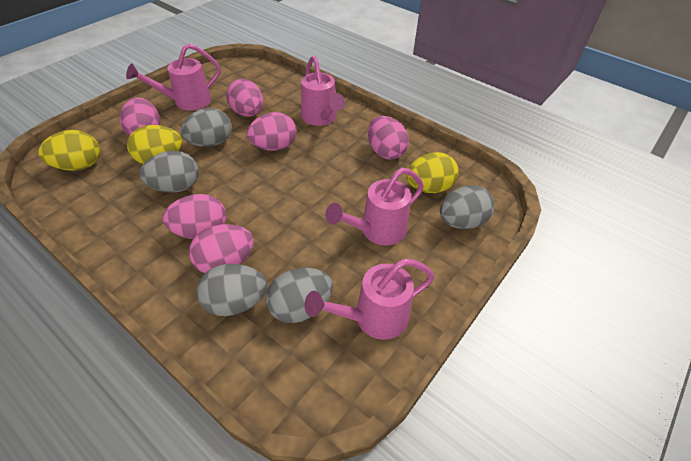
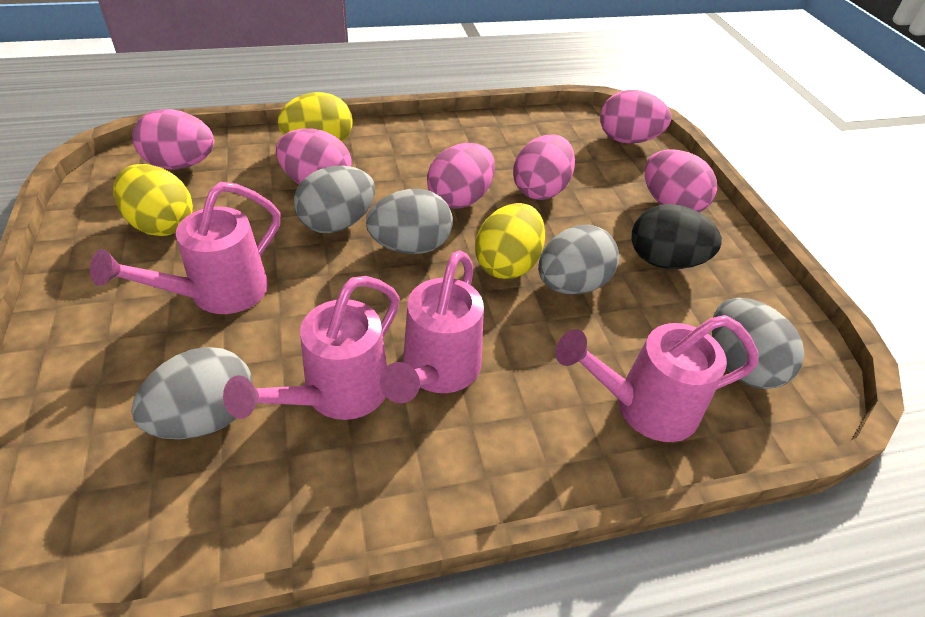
black egg: 0 -> 1

